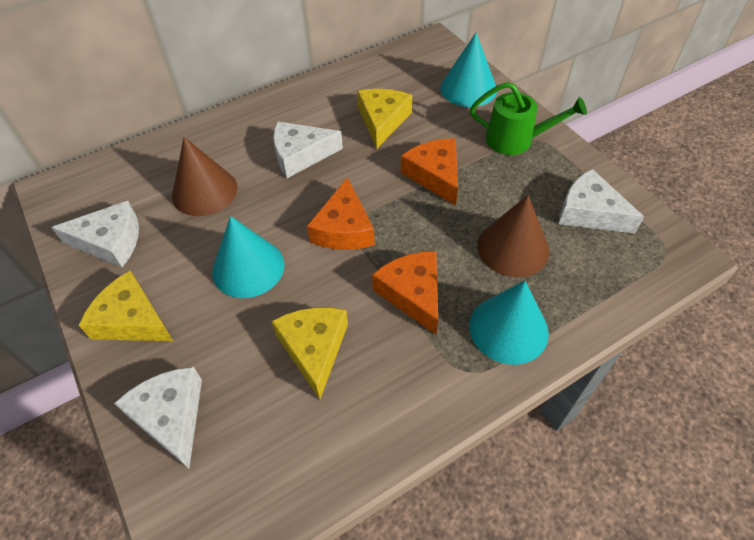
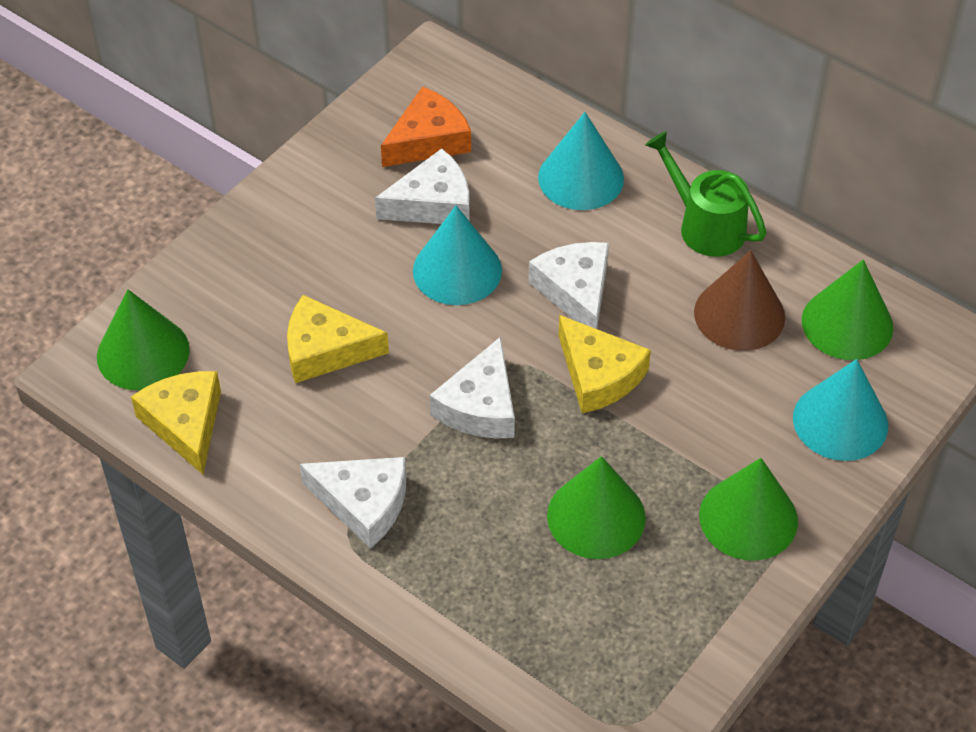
brown cone: 2 -> 1
green cone: 0 -> 4
orange cheese: 3 -> 1

